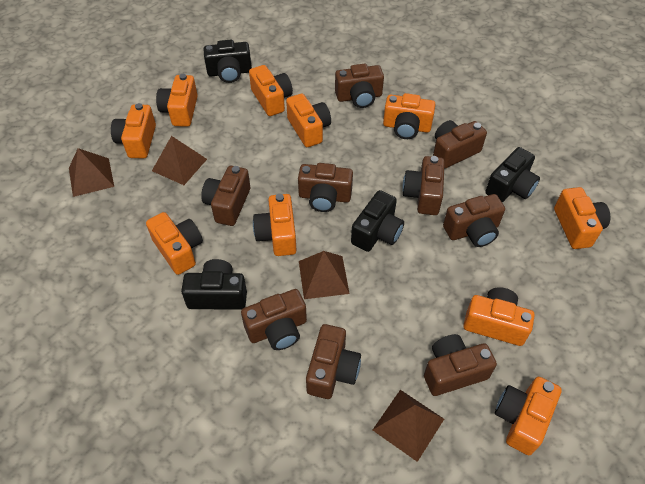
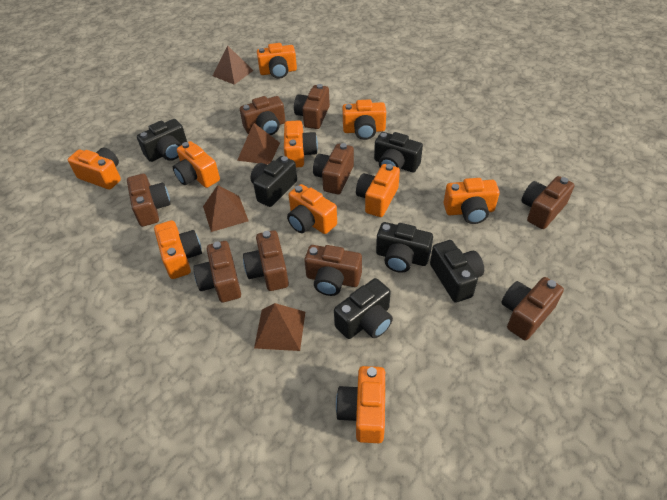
black camera: 4 -> 6

